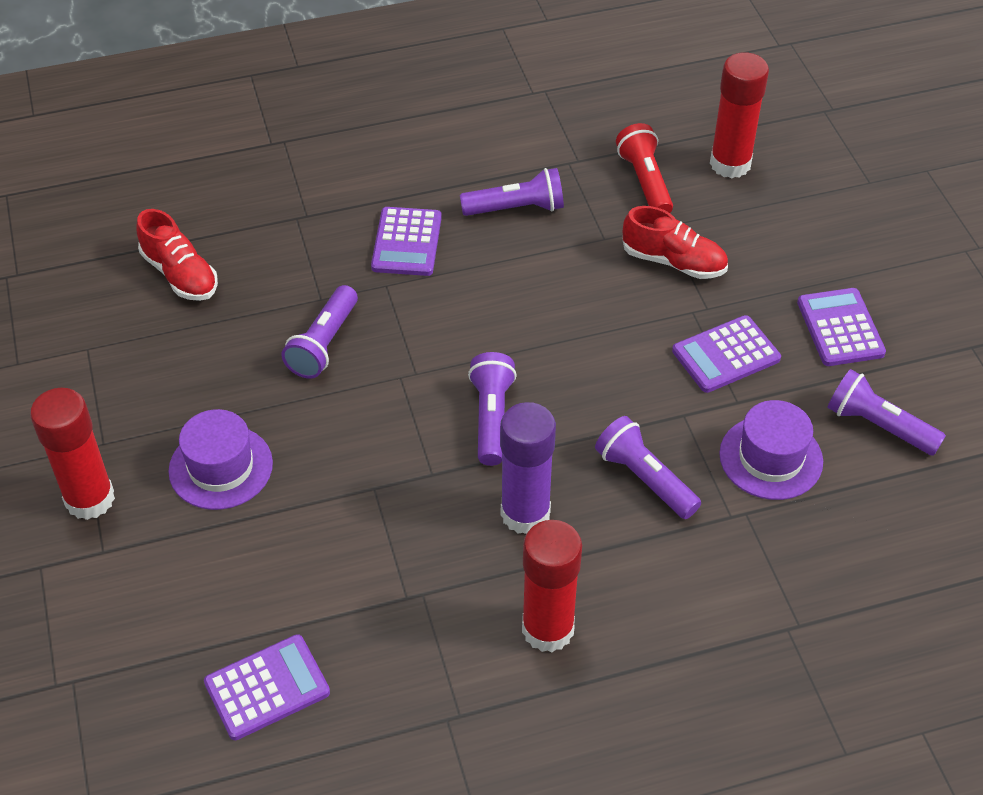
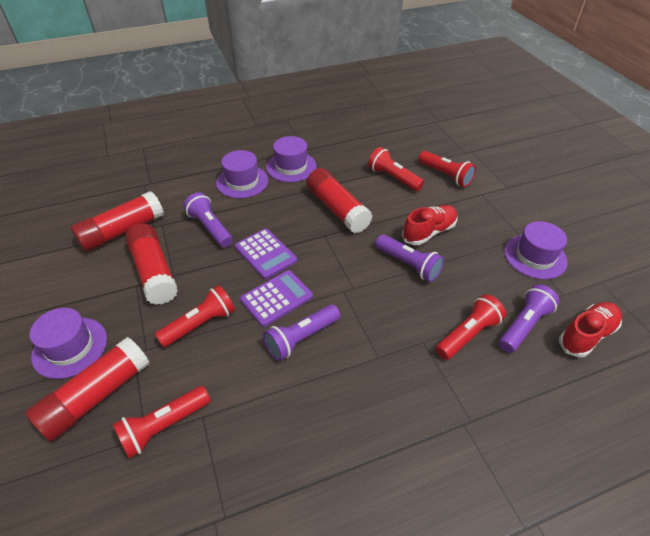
purple calculator: 4 -> 2
purple flashlight: 5 -> 4
purple glue stick: 1 -> 0
purple hat: 2 -> 4
red flashlight: 1 -> 5
red glue stick: 3 -> 4

